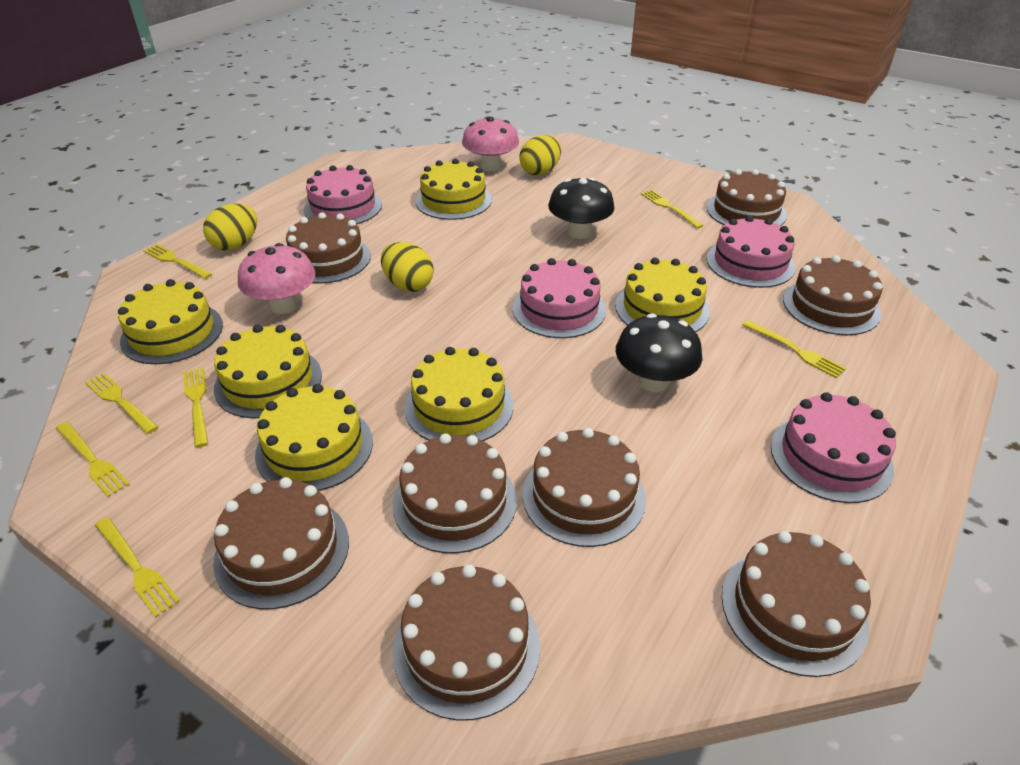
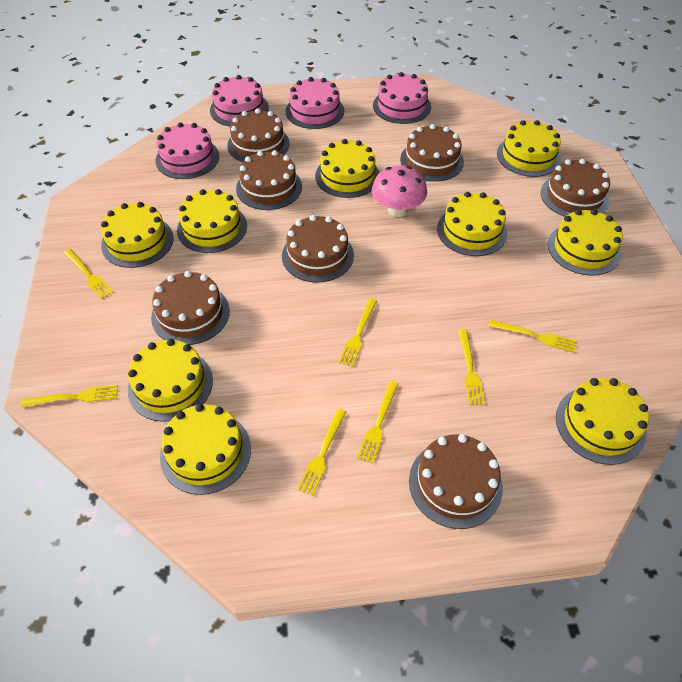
black mushroom: 2 -> 0
brown cake: 8 -> 7
pink mushroom: 2 -> 1
yellow cake: 6 -> 9
yellow egg: 3 -> 0

